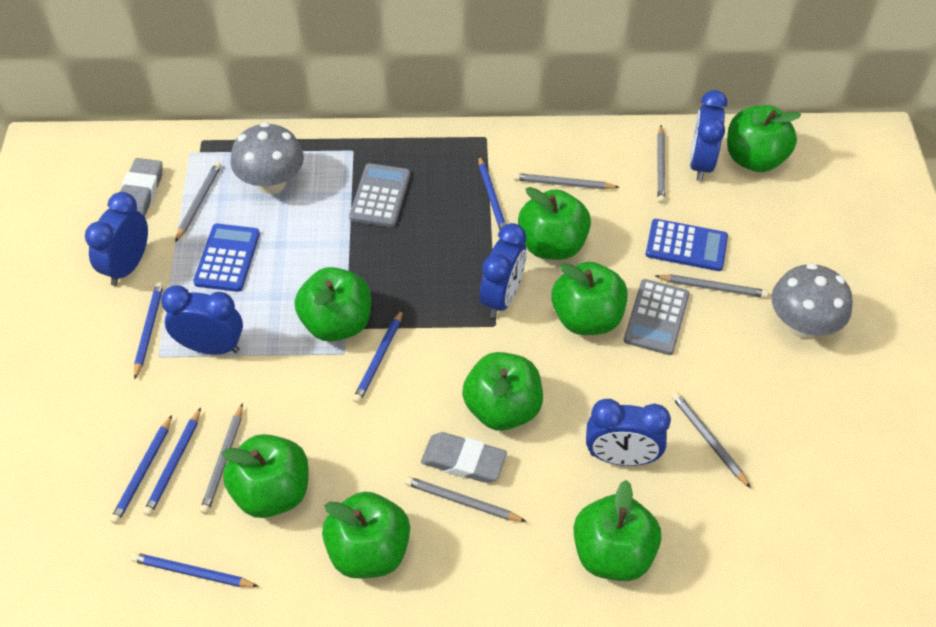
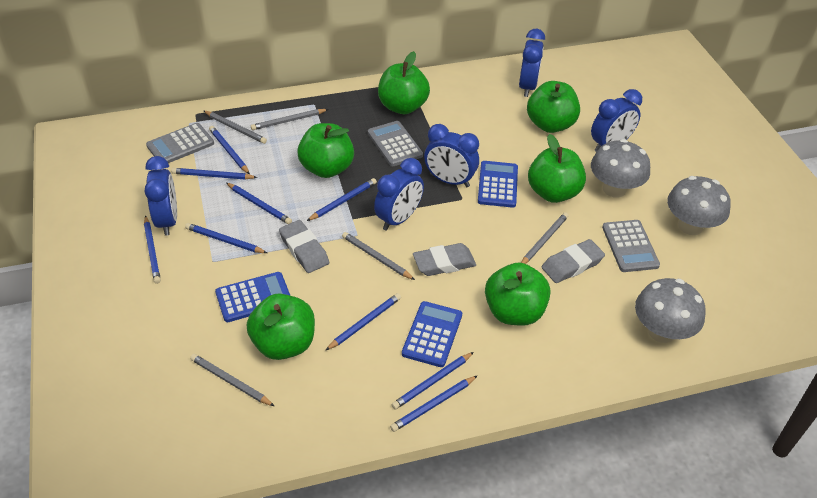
blue calculator: 2 -> 3
blue pencil: 6 -> 9
green apple: 8 -> 6
grey calculator: 2 -> 3
grey eraser: 2 -> 3
grey mushroom: 2 -> 3
grey pencil: 7 -> 5

